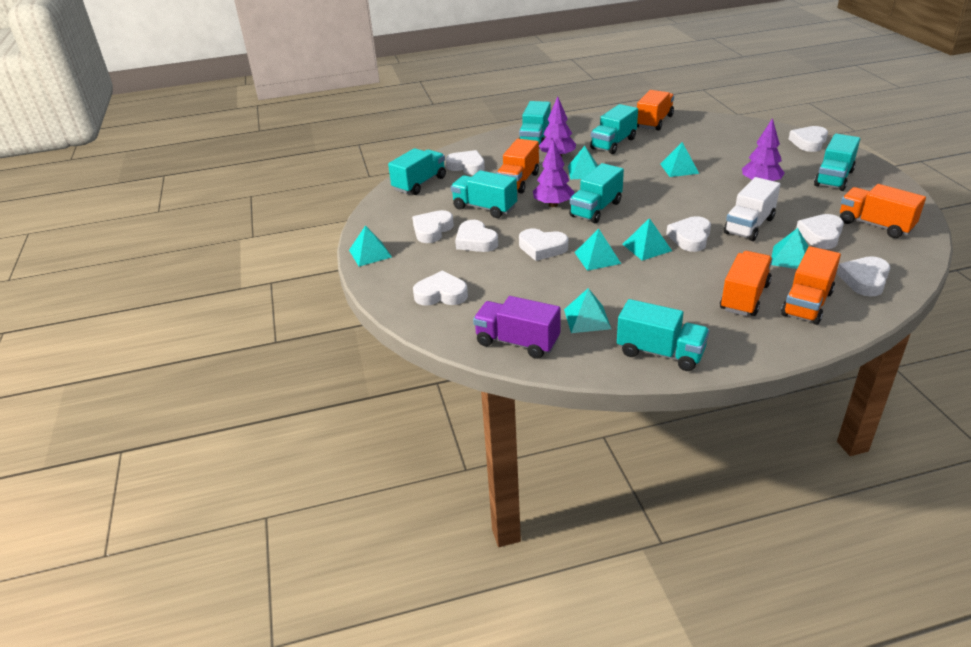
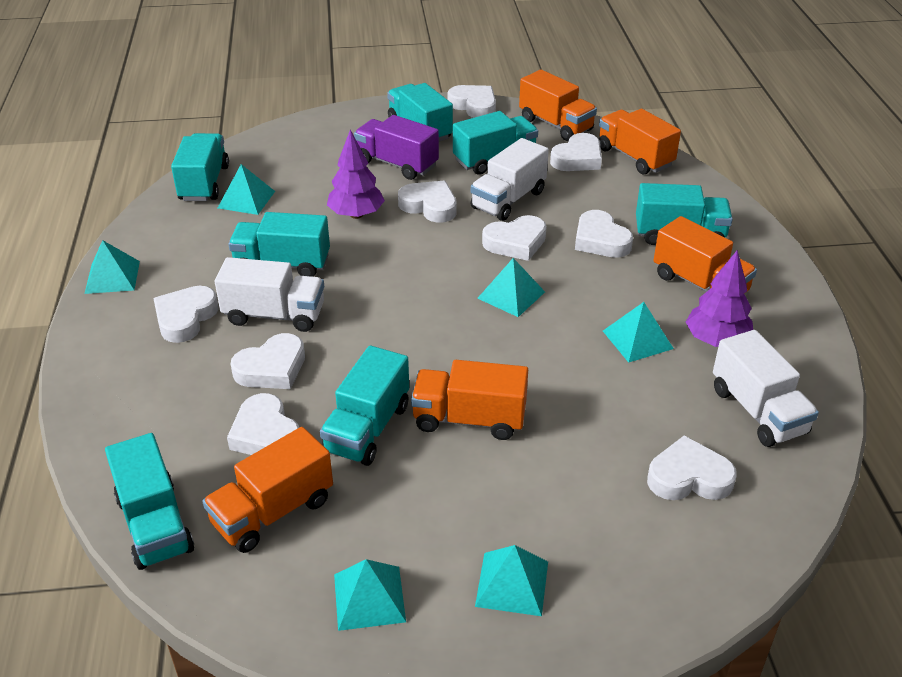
purple tree: 3 -> 2
turquoise pyramid: 7 -> 6
white truck: 1 -> 3

